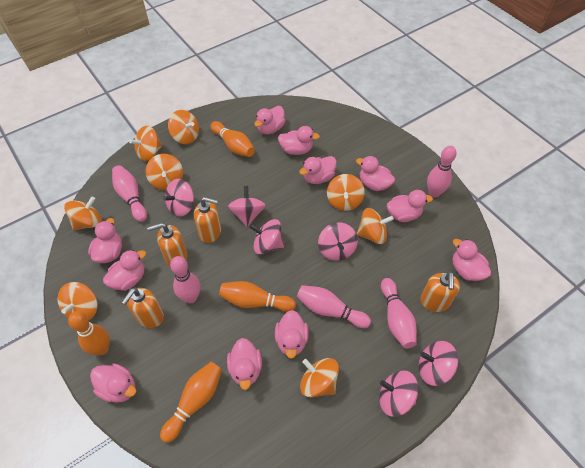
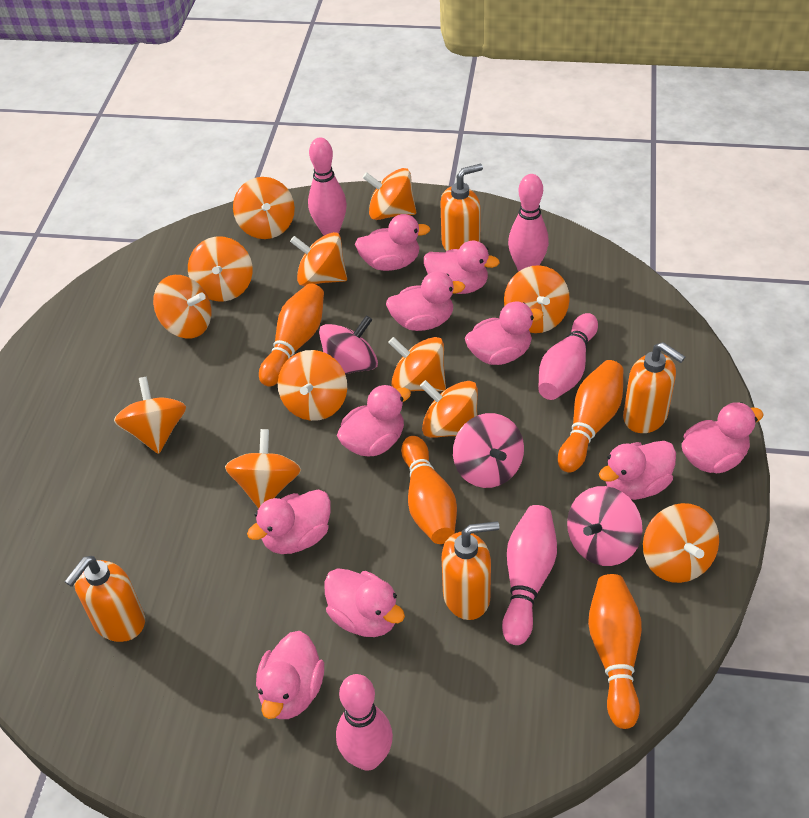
orange spinning top: 8 -> 12
pink duck: 11 -> 10
pink spinning top: 6 -> 3

